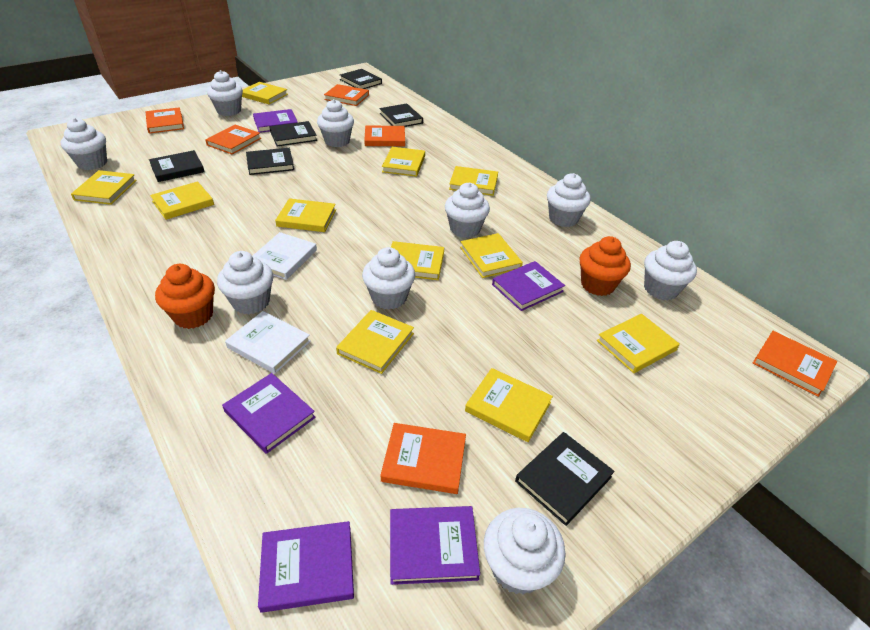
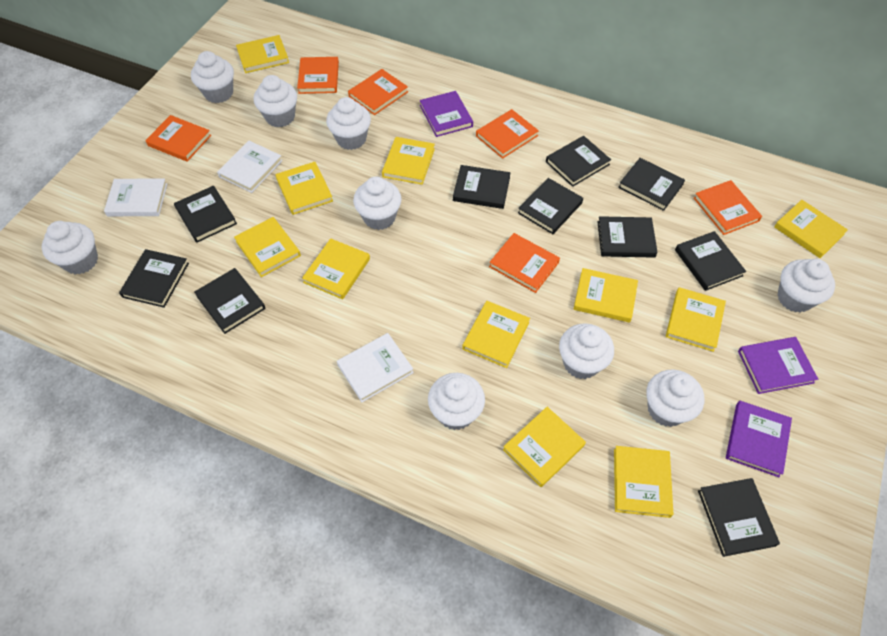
black book: 6 -> 10
orange cupcake: 2 -> 0
purple book: 5 -> 3
white book: 2 -> 3

